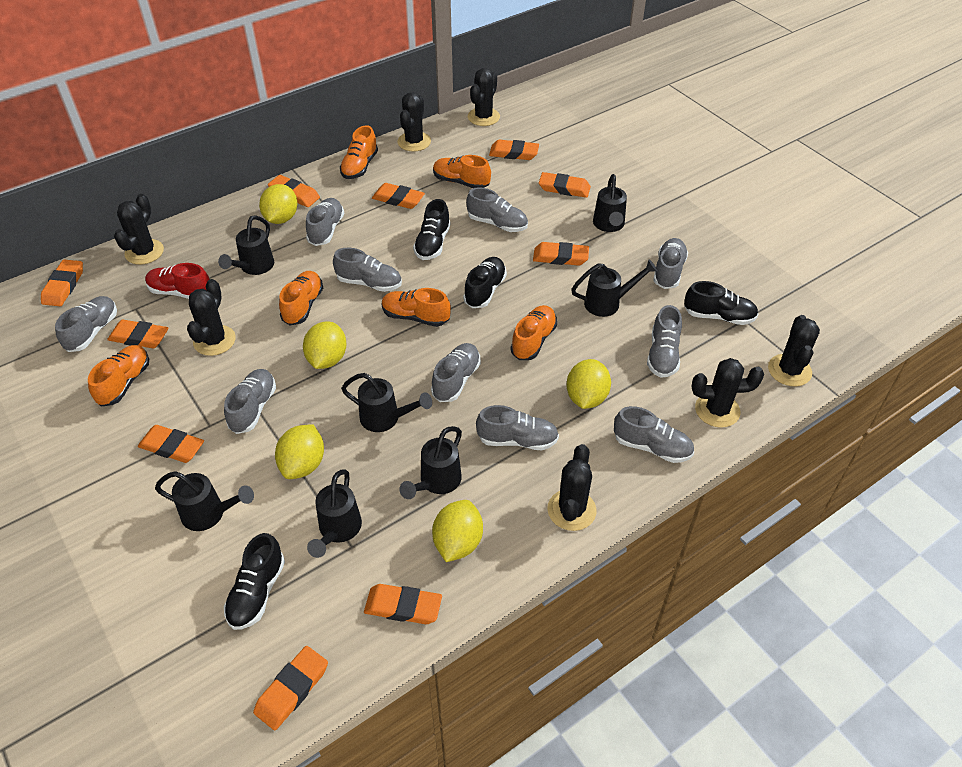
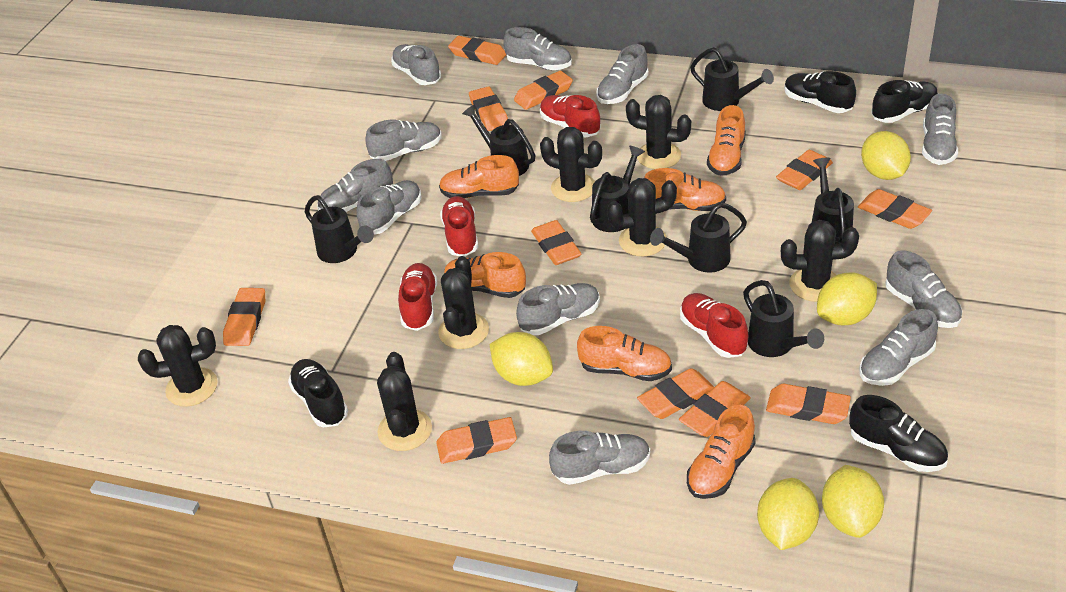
grey shoe: 10 -> 11
orange eraser: 10 -> 11
red shoe: 1 -> 4

